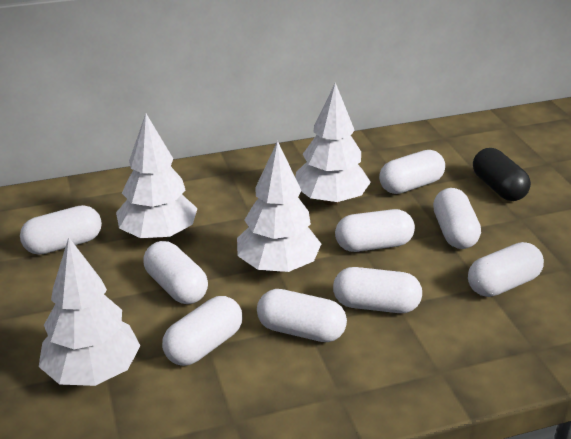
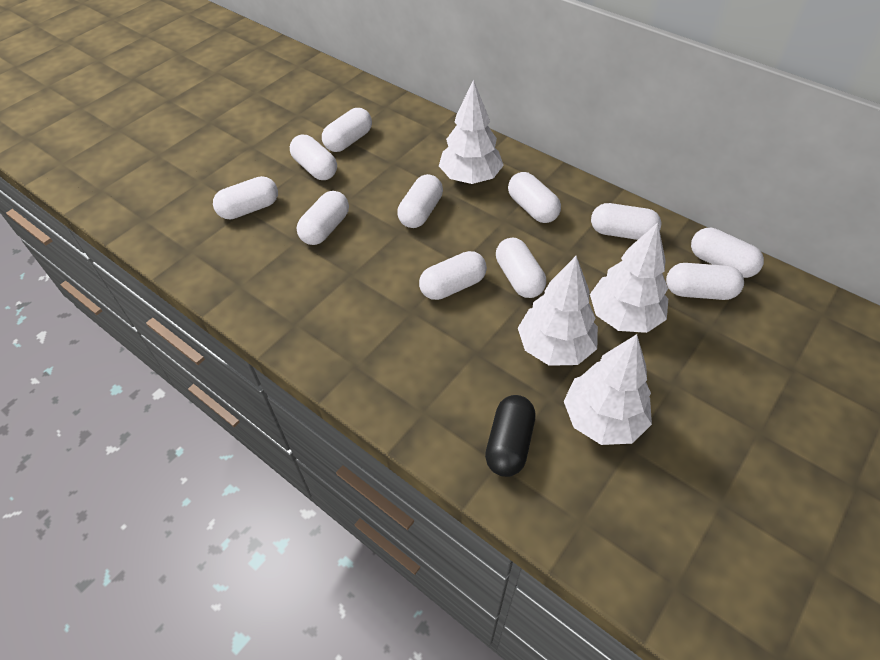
white capsule: 9 -> 11

